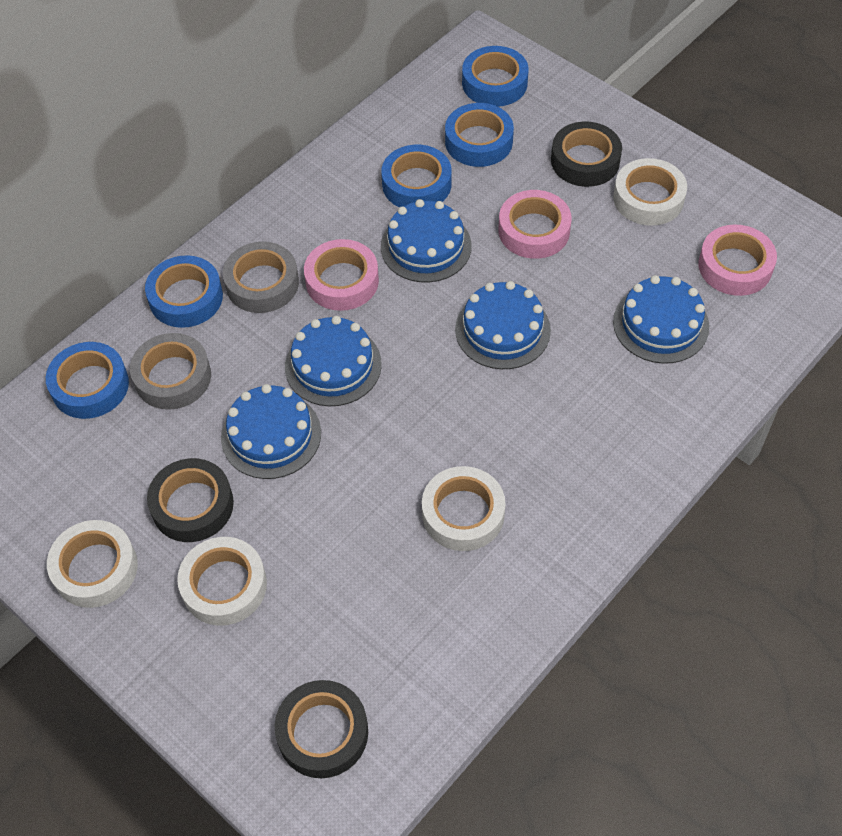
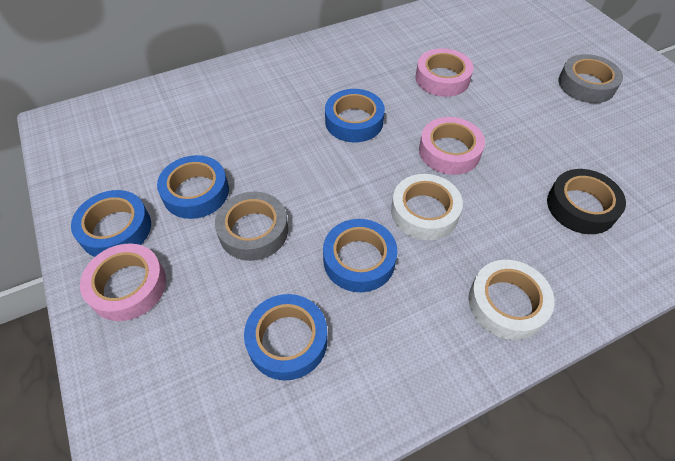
black tape: 3 -> 1
blue cake: 5 -> 0
white tape: 4 -> 2

